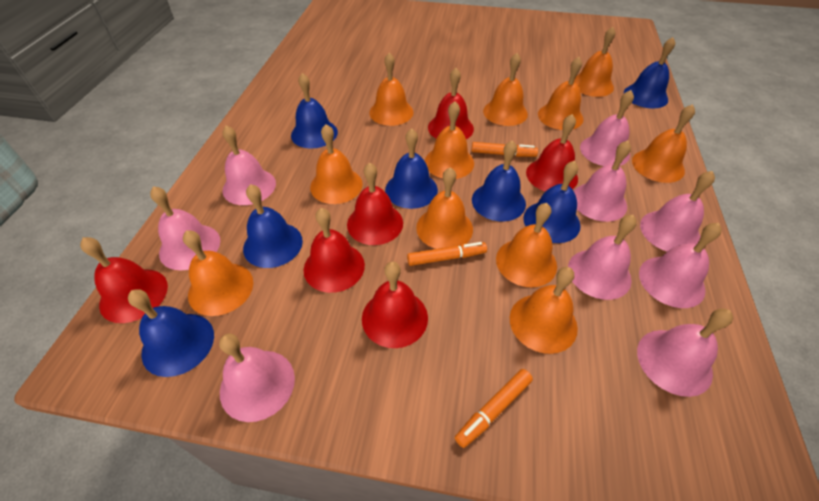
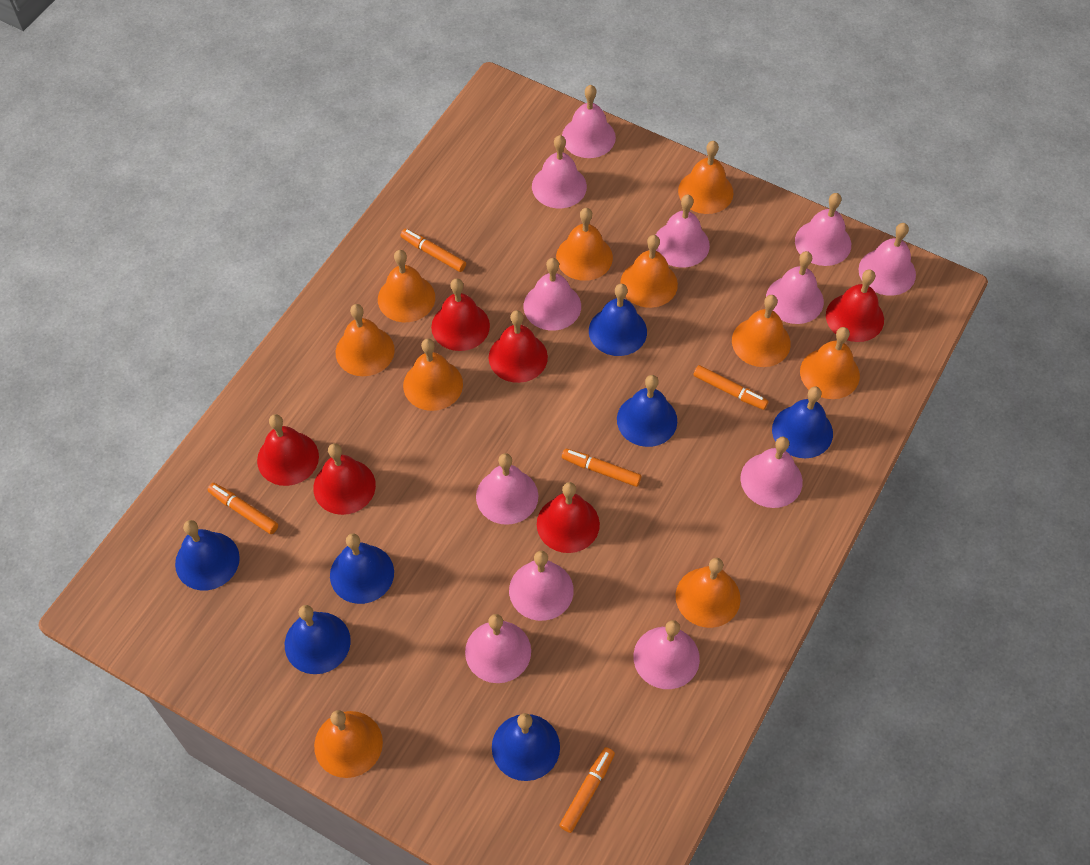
orange bell: 11 -> 10
orange marker: 3 -> 5
pink bell: 9 -> 12

